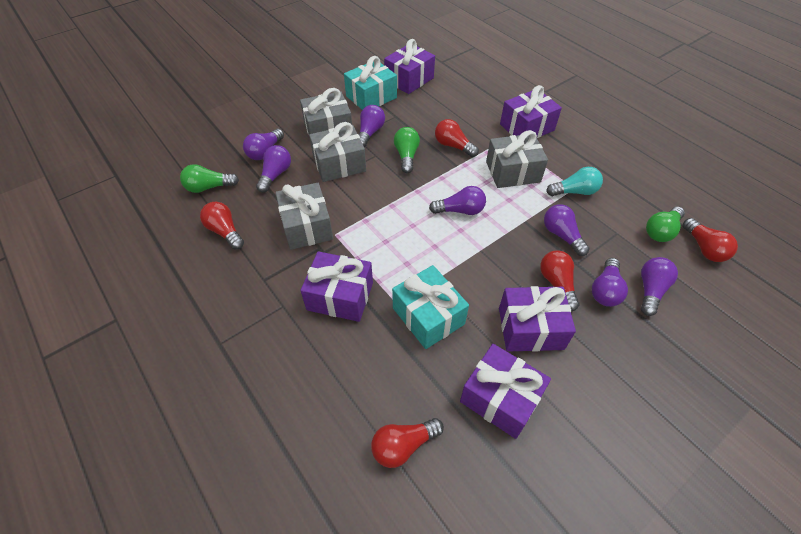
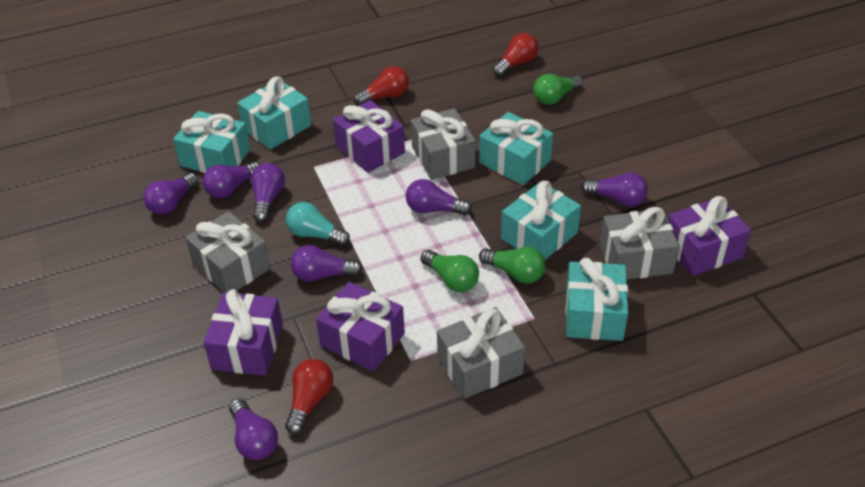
purple gift: 5 -> 4
red light bulb: 5 -> 3
turquoise gift: 2 -> 5

